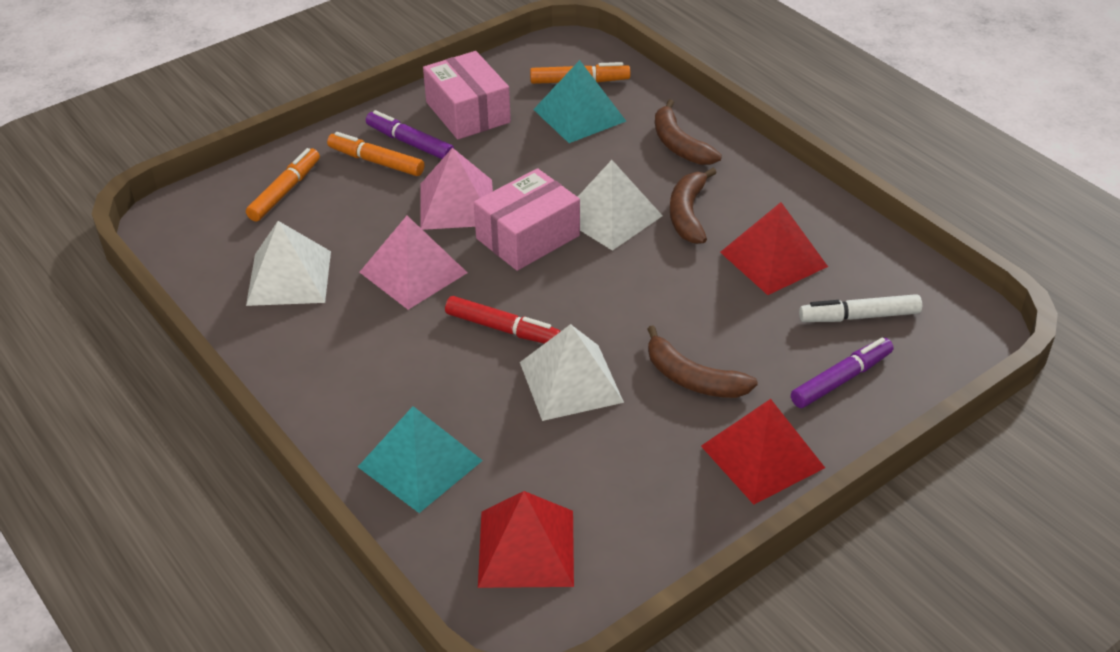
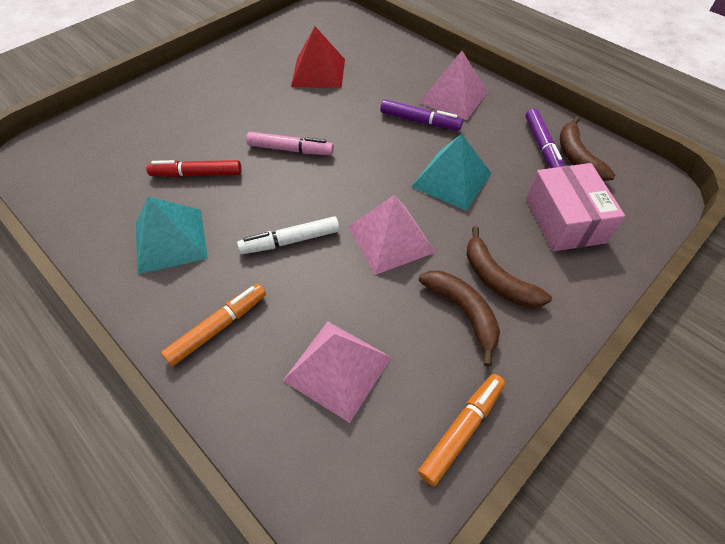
orange marker: 3 -> 2
pink box: 2 -> 1
pink marker: 0 -> 1
pink pyramid: 2 -> 3
red pyramid: 3 -> 1
white pyramid: 3 -> 0

